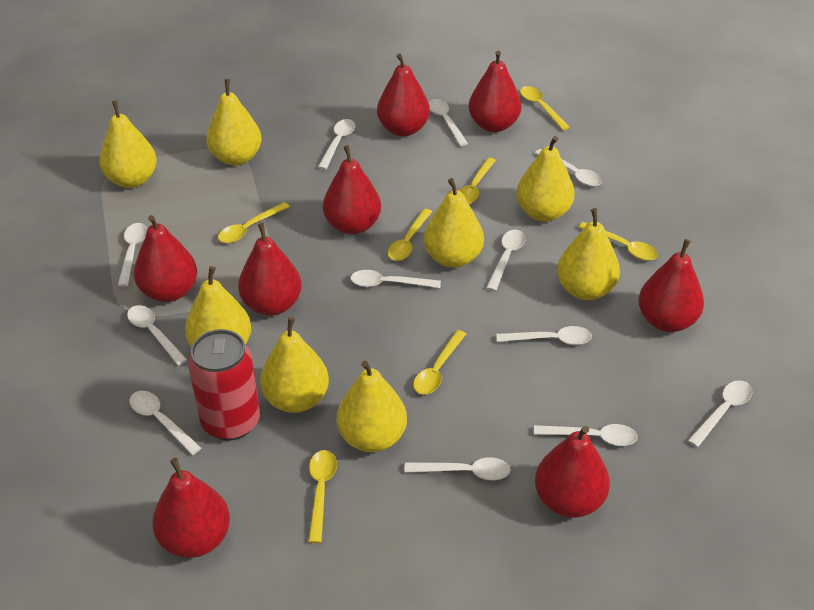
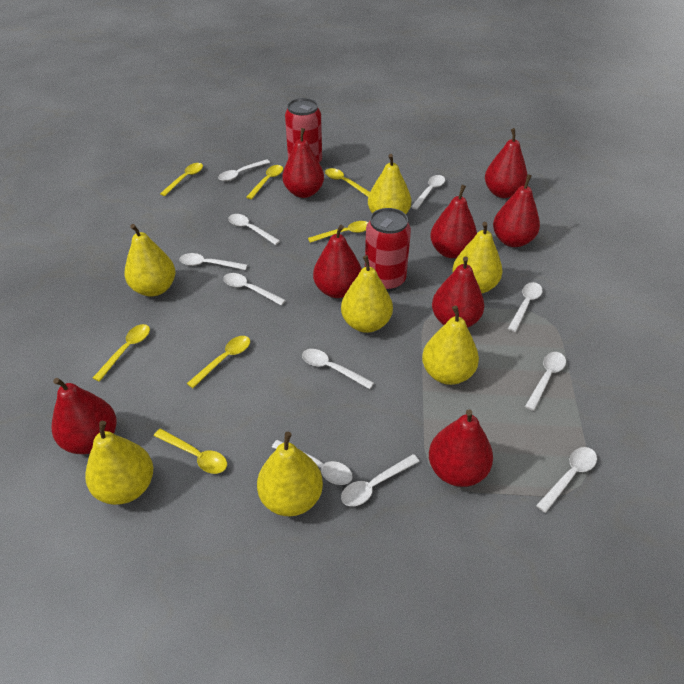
red can: 1 -> 2
white spoon: 12 -> 11
yellow pear: 8 -> 7

